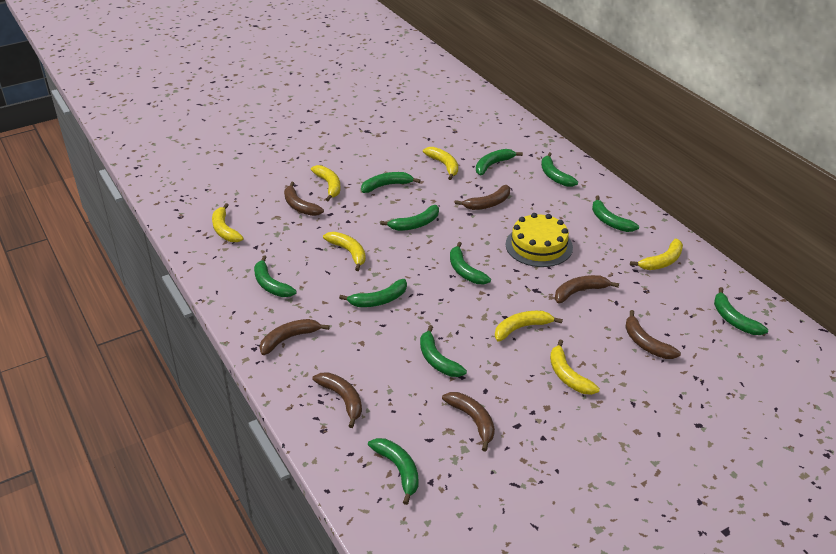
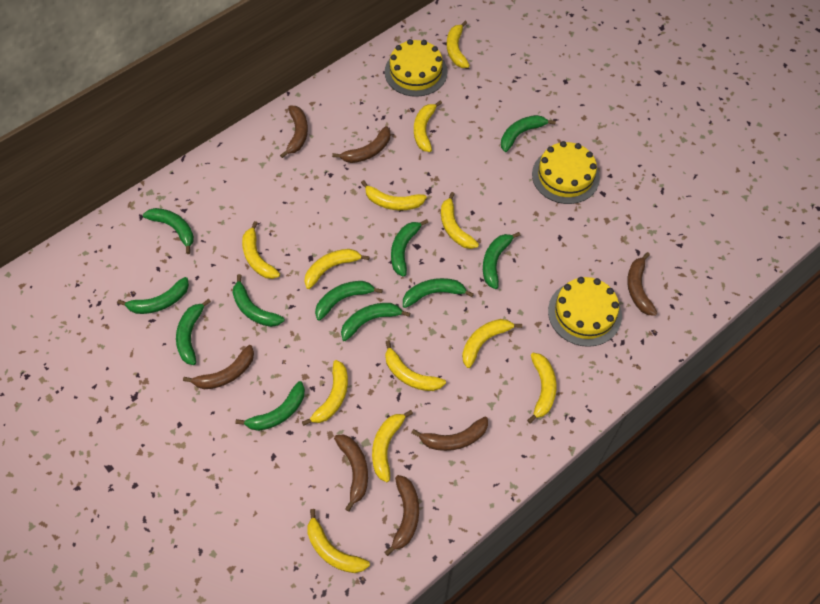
yellow banana: 7 -> 12
yellow cake: 1 -> 3

